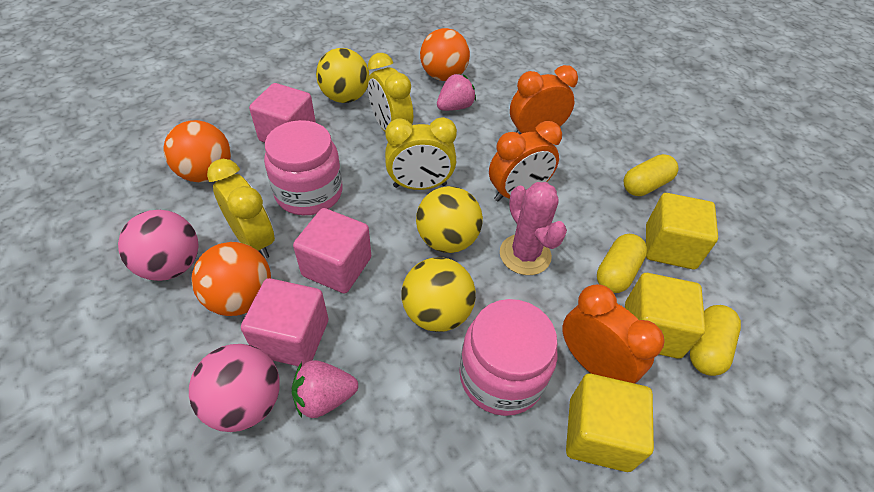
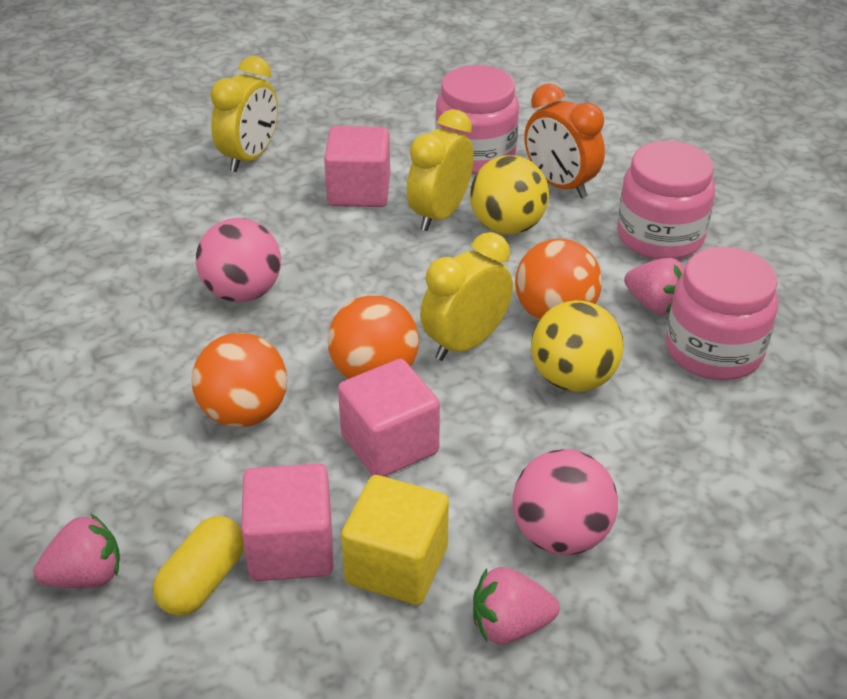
orange clock: 3 -> 1
pink cactus: 1 -> 0
pink jar: 2 -> 3
pink strawberry: 2 -> 3
yellow ball: 3 -> 2
yellow capsule: 3 -> 1
yellow cube: 3 -> 1

